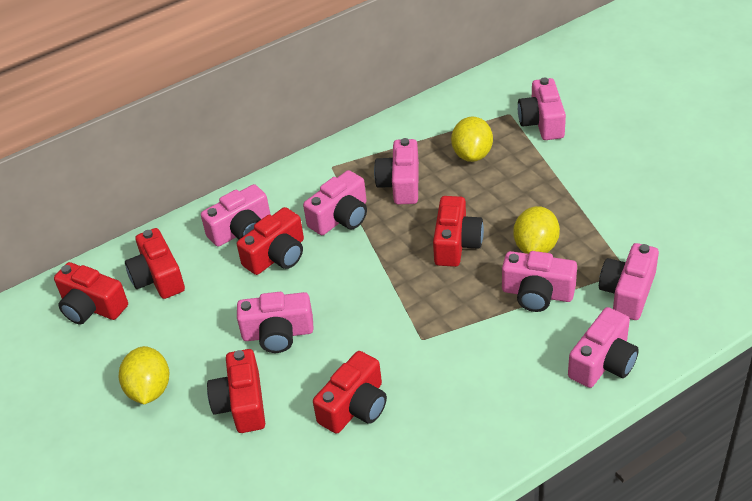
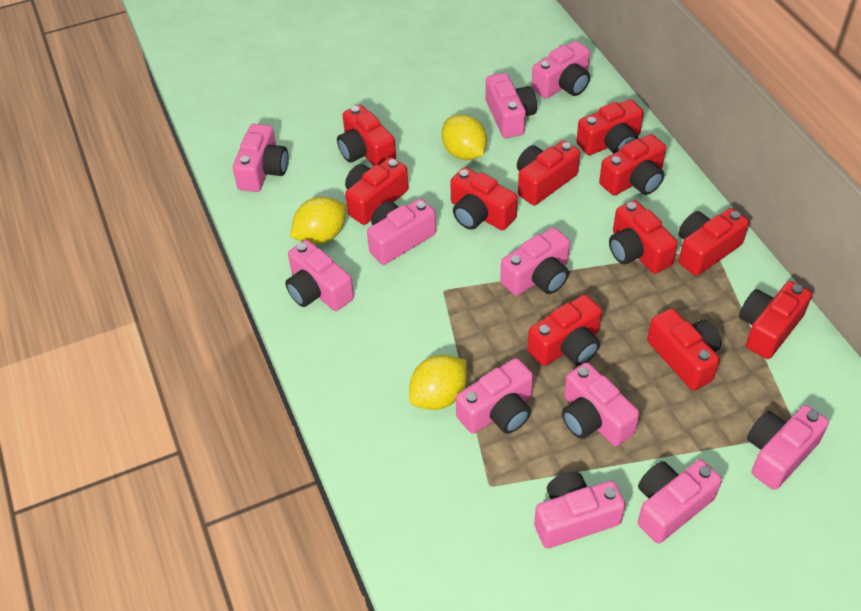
pink camera: 8 -> 11
red camera: 6 -> 11

